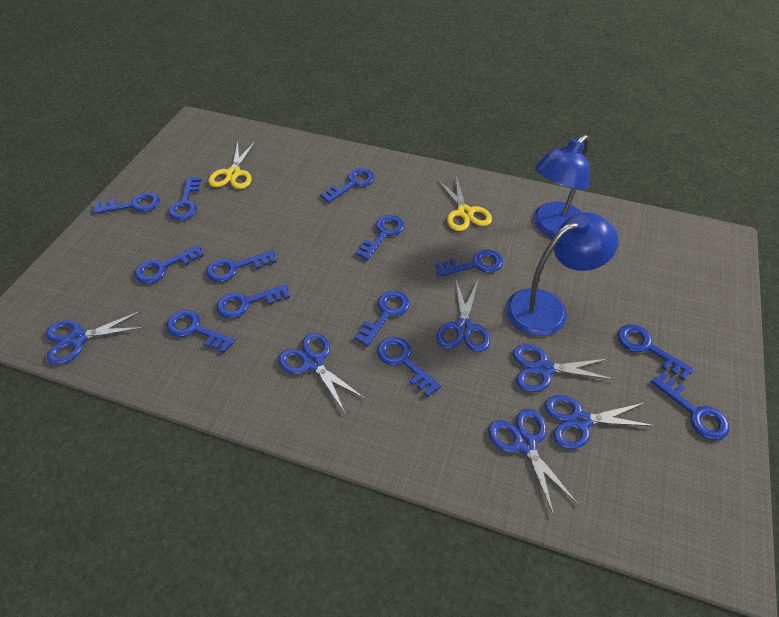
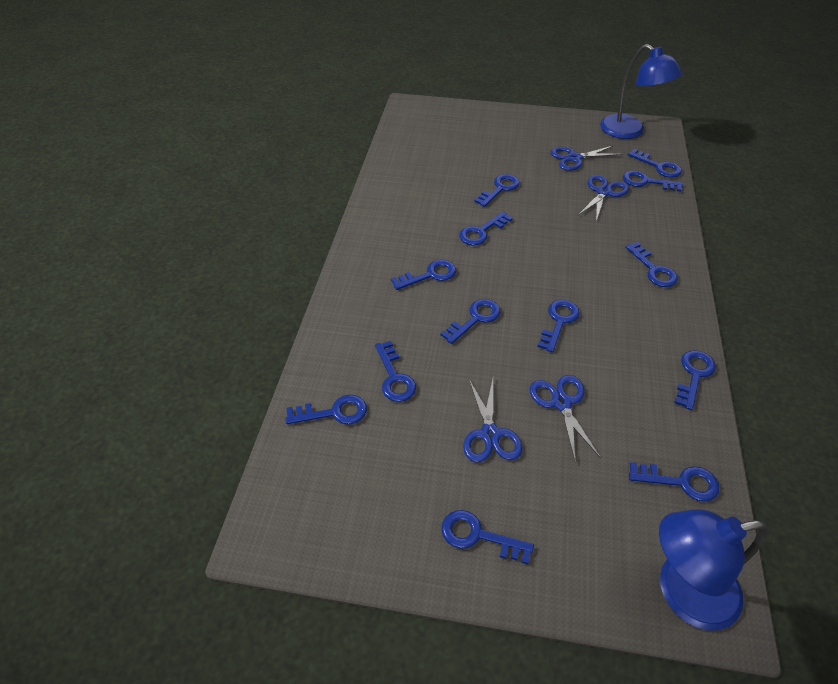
blue scissors: 6 -> 4
yellow scissors: 2 -> 0

